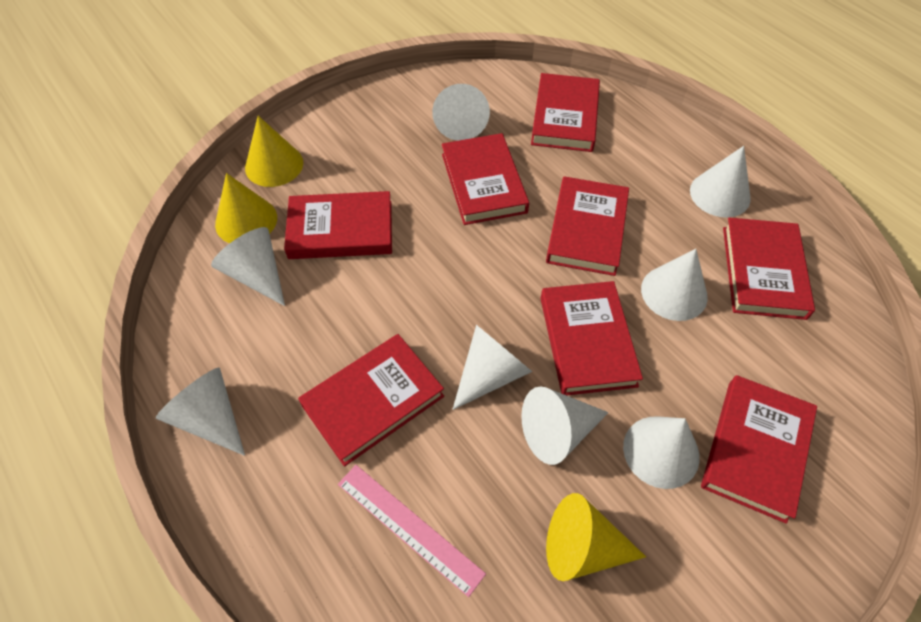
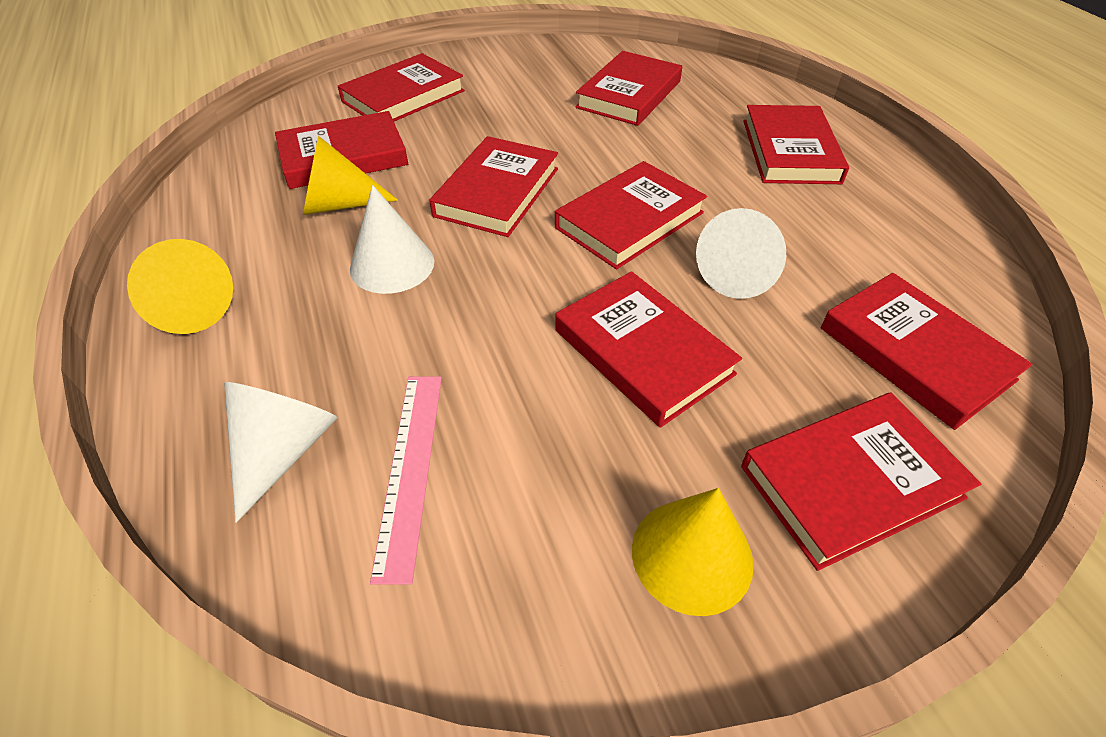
red book: 8 -> 9
white cone: 8 -> 3

